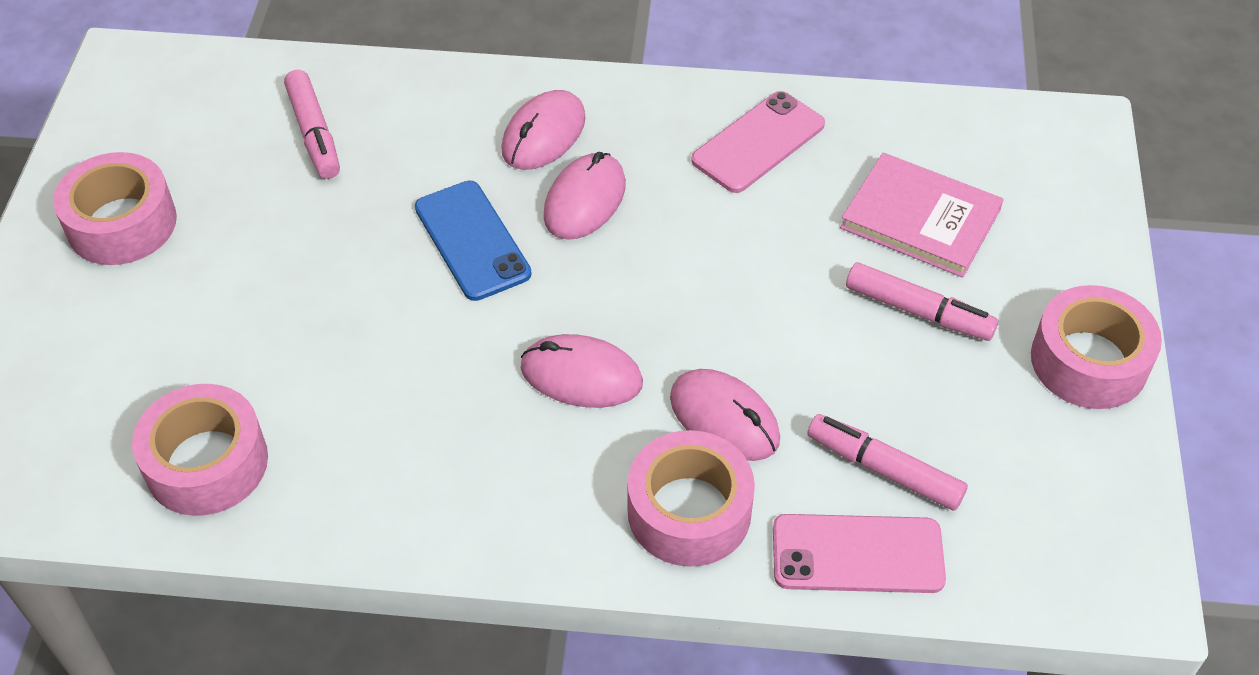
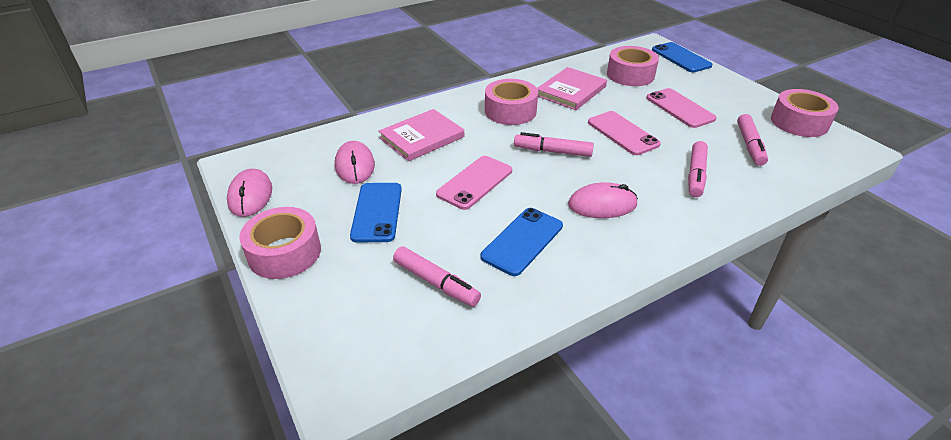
blue phone: 1 -> 3
pink book: 1 -> 2
pink marker: 3 -> 4
pink mouse: 4 -> 3
pink phone: 2 -> 3

